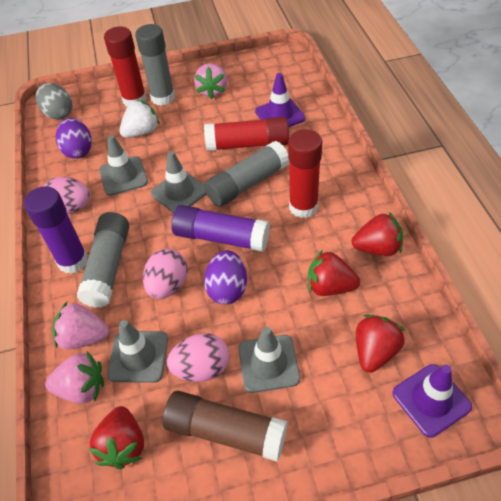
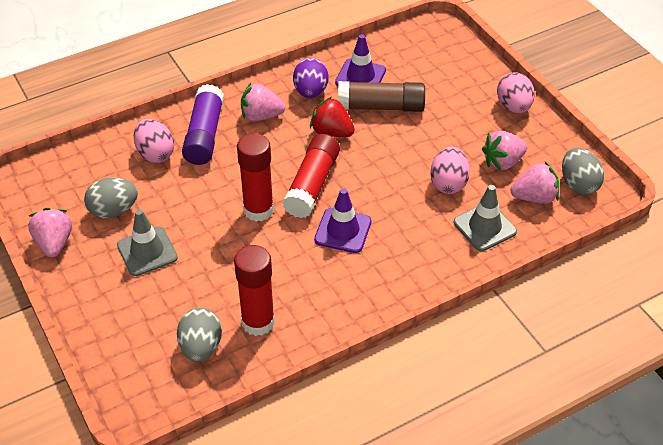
grey egg: 1 -> 3
grey glue stick: 3 -> 0
grey traffic cone: 4 -> 2
pink strawberry: 3 -> 4
purple egg: 2 -> 1
purple glue stick: 2 -> 1
red strawberry: 4 -> 1
white strawberry: 1 -> 0

